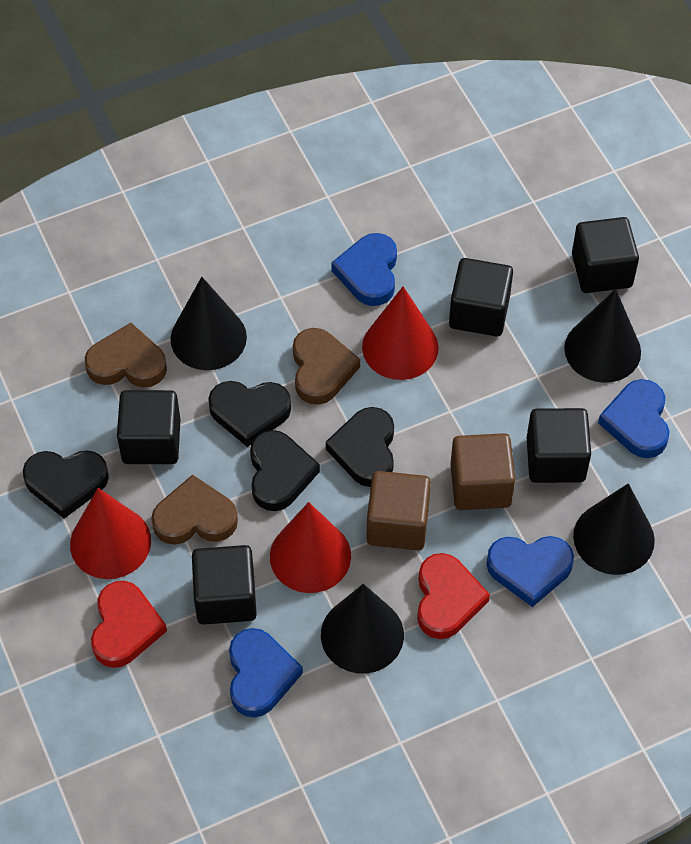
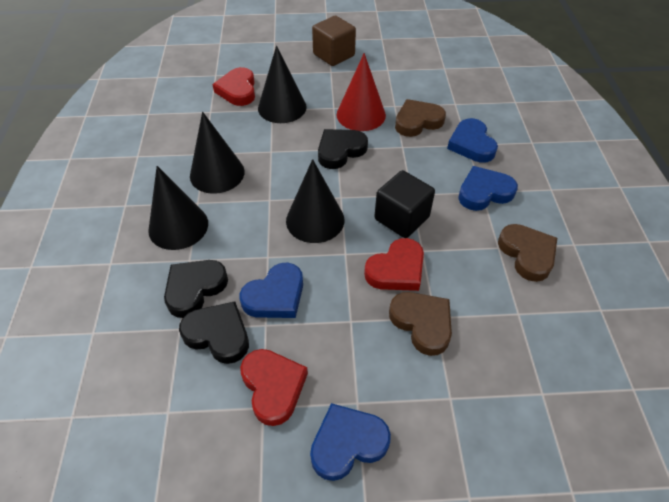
black cube: 5 -> 1
black heart: 4 -> 3
brown cube: 2 -> 1
red cone: 3 -> 1
red heart: 2 -> 3

